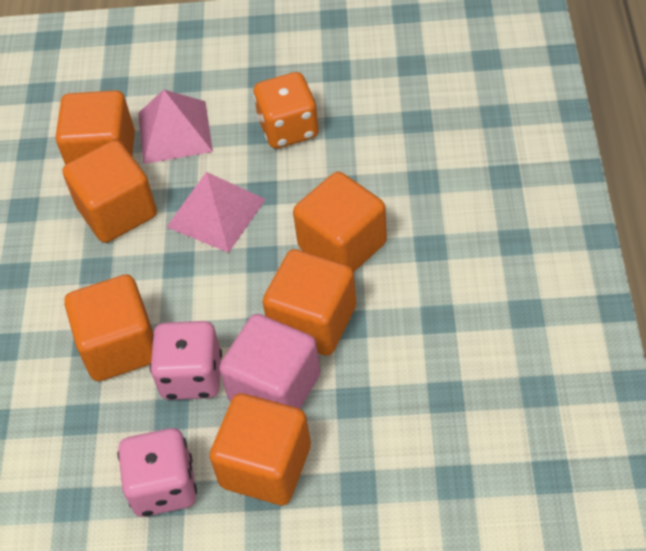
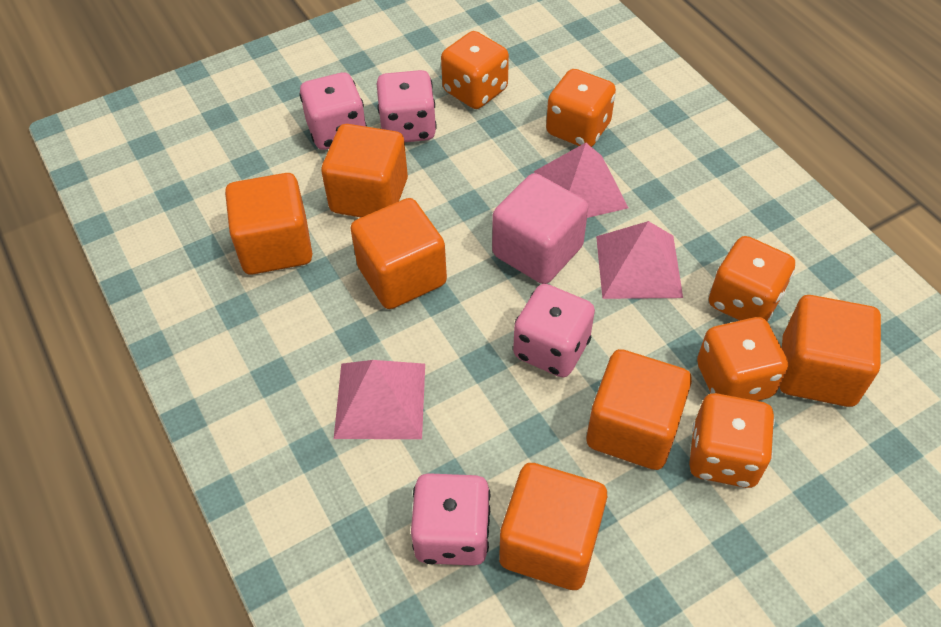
orange dice: 1 -> 5
pink dice: 2 -> 4
pink pyramid: 2 -> 3

